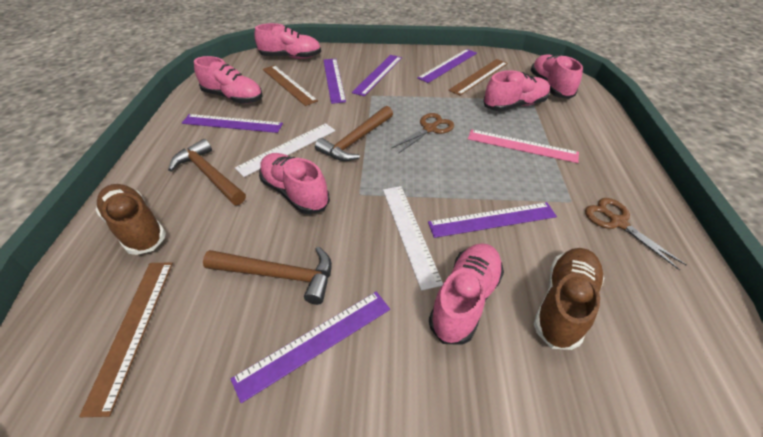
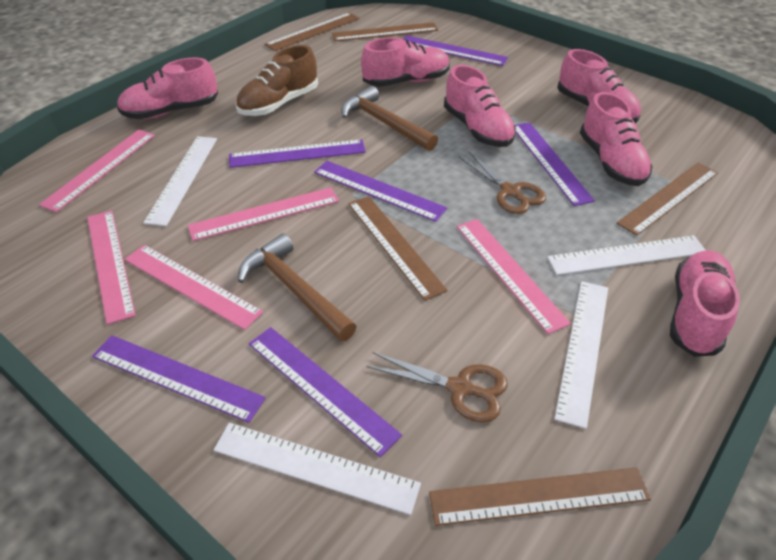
brown hammer: 3 -> 2
brown ruler: 3 -> 5
brown shoe: 2 -> 1
pink ruler: 1 -> 5
white ruler: 2 -> 4

